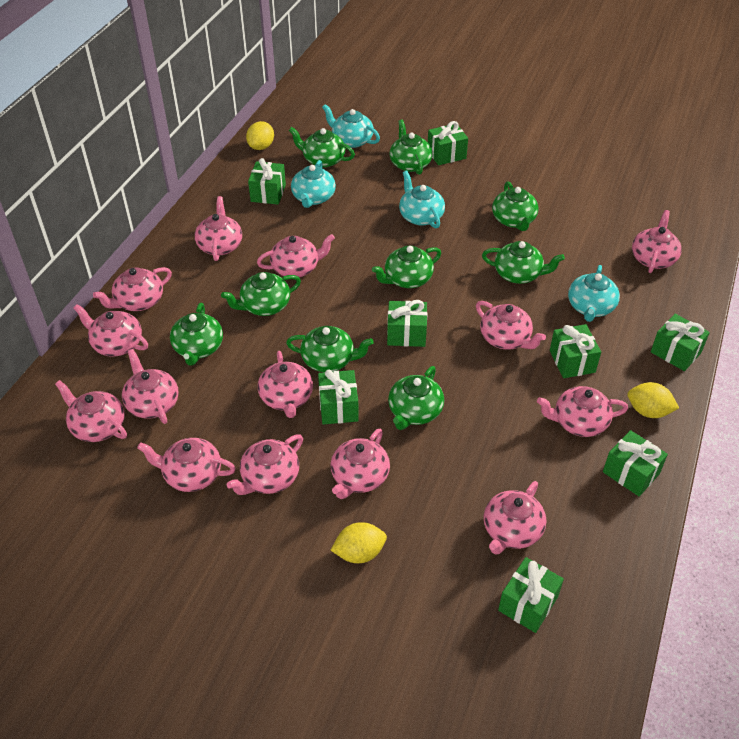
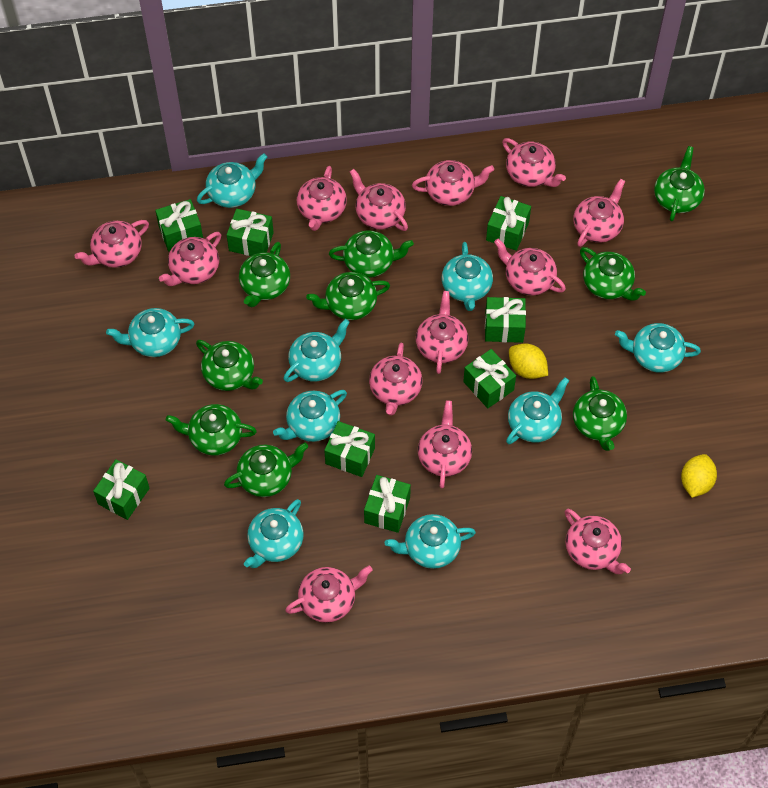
pink teapot: 14 -> 13
turquoise teapot: 4 -> 9
yellow lemon: 3 -> 2

